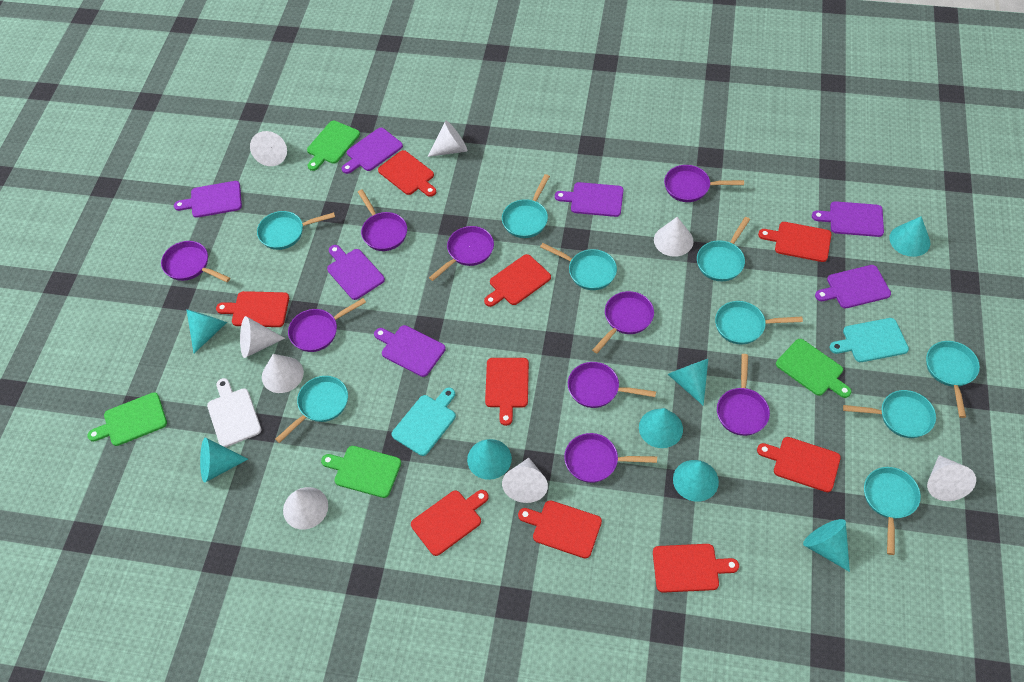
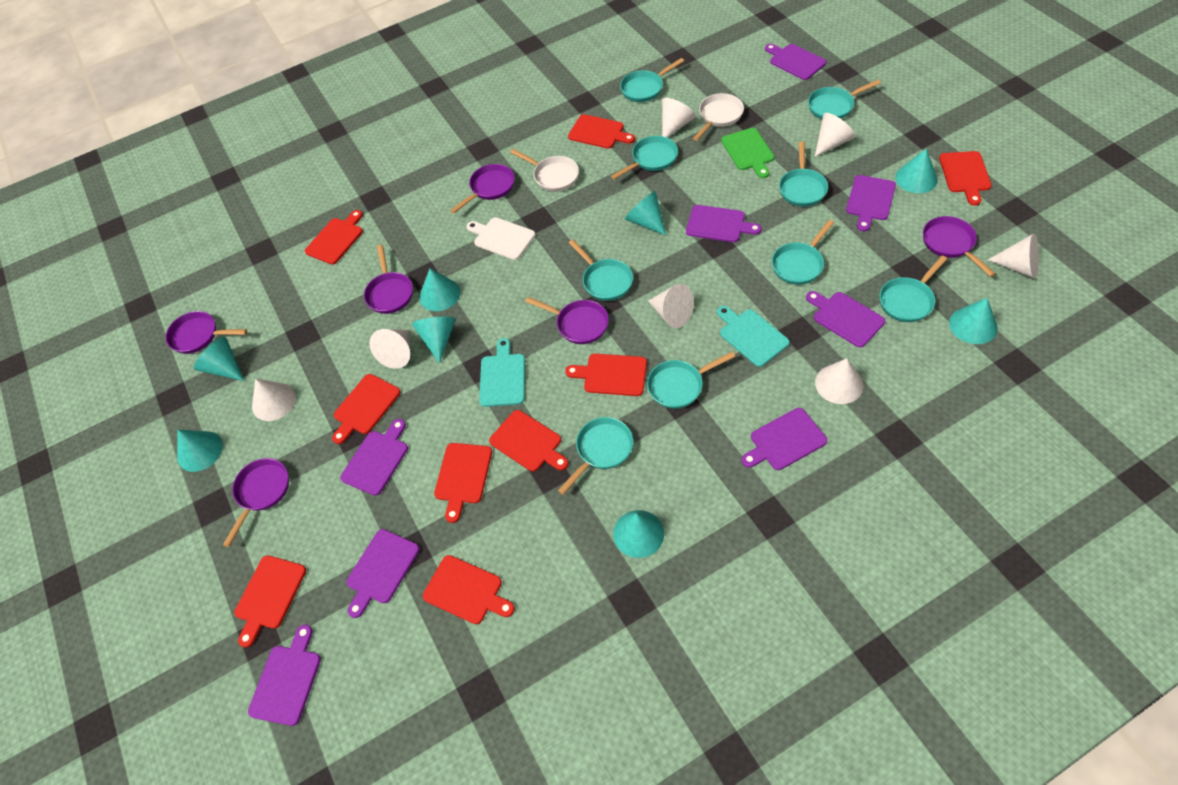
green cutting board: 4 -> 1
purple cutting board: 7 -> 8
purple pan: 9 -> 6
white cone: 8 -> 7
white pan: 0 -> 2

